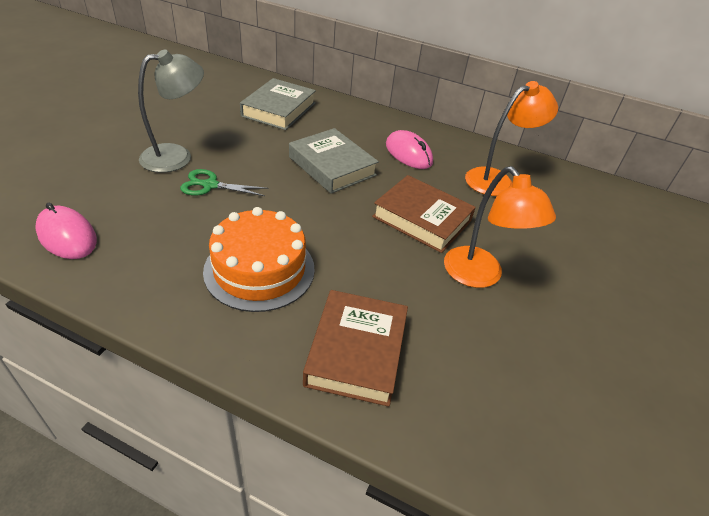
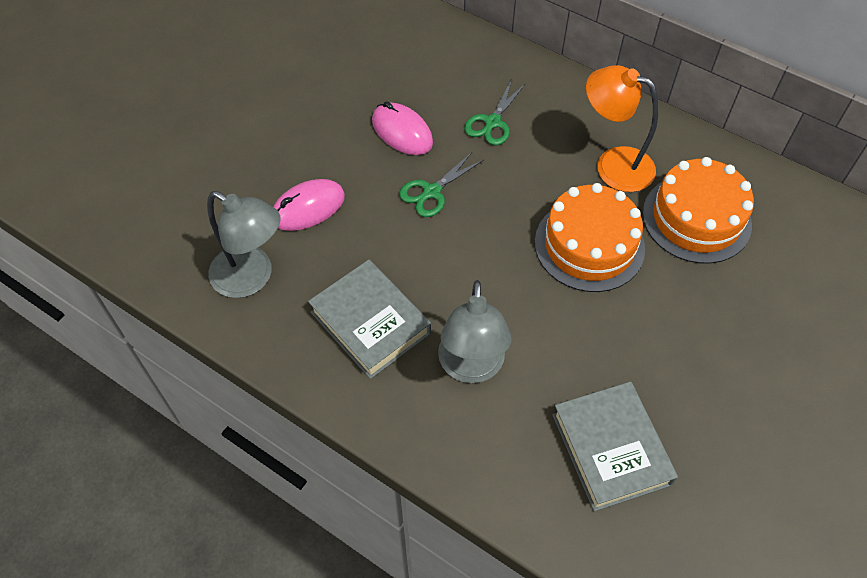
brown book: 2 -> 0
green scissors: 1 -> 2
grey lamp: 1 -> 2
orange cake: 1 -> 2
orange lamp: 2 -> 1

